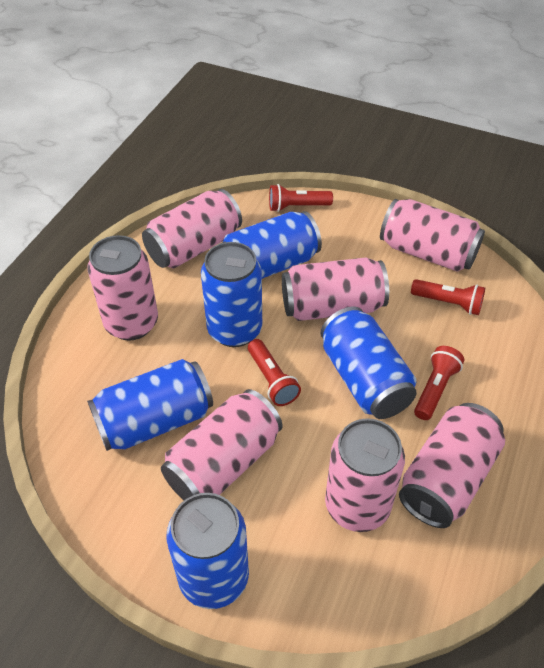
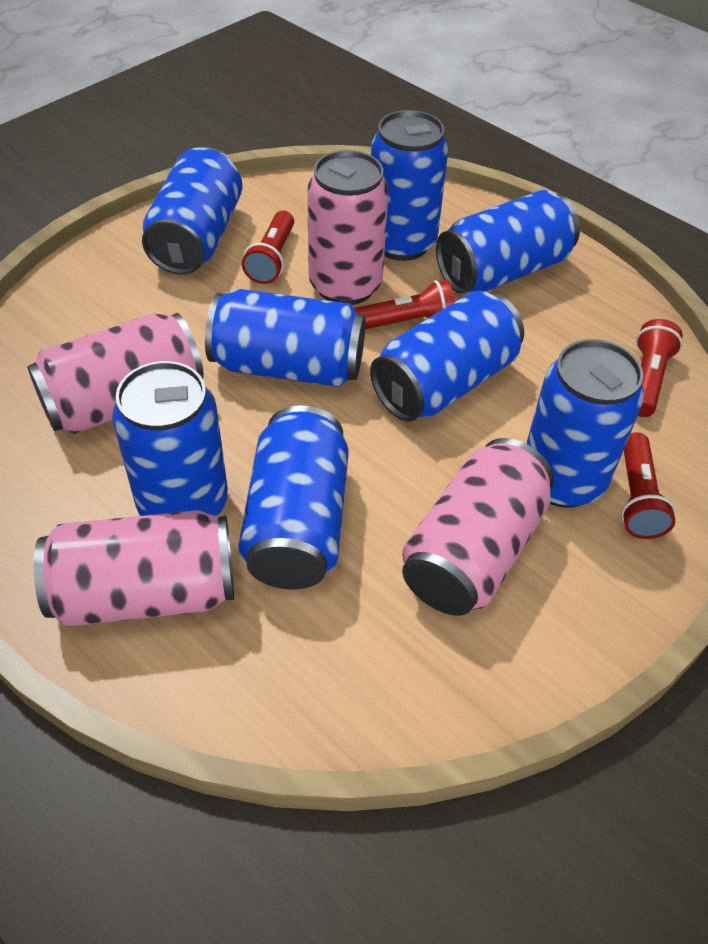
blue can: 5 -> 8
pink can: 7 -> 4

